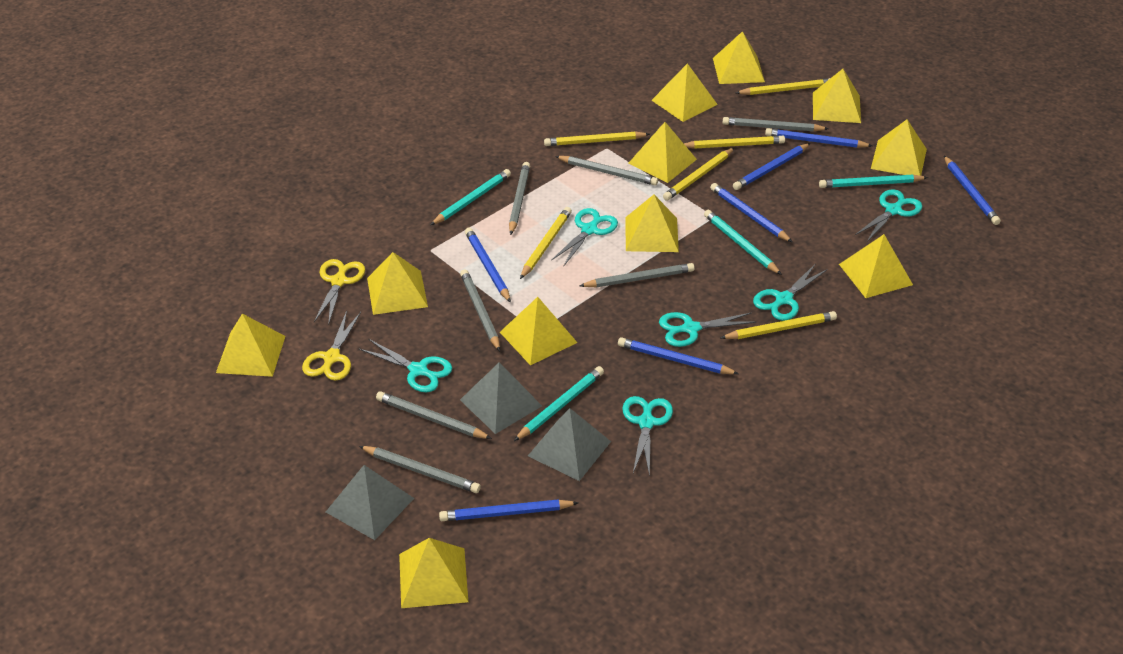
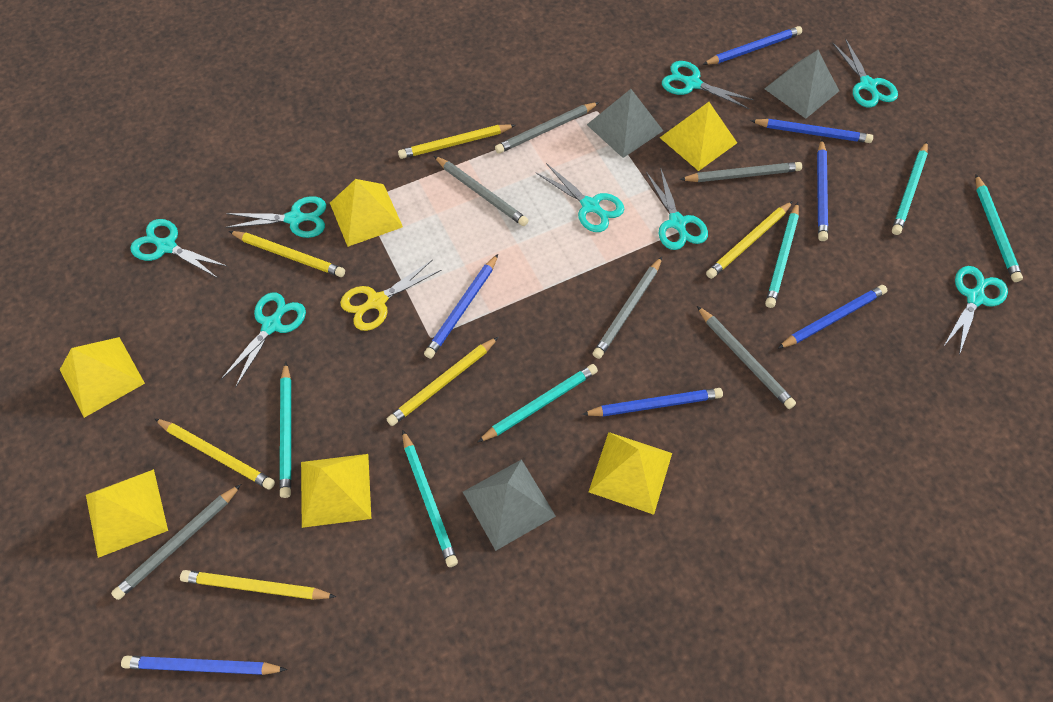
grey pencil: 7 -> 6
turquoise pencil: 4 -> 6
turquoise scissors: 6 -> 8
yellow pyramid: 11 -> 6
yellow scissors: 2 -> 1

